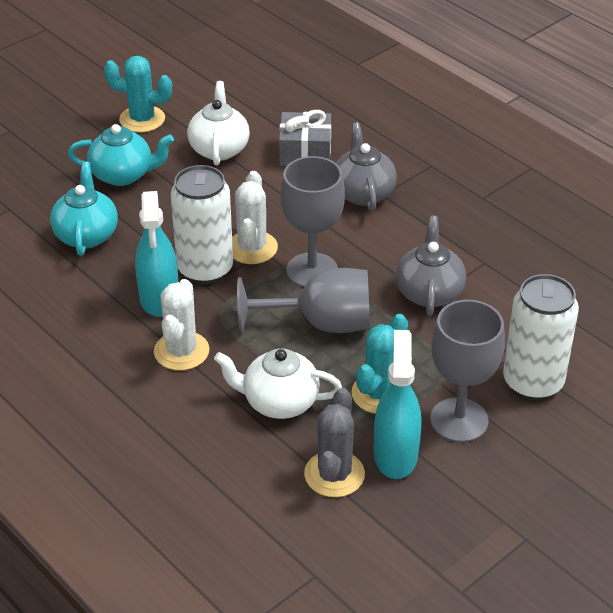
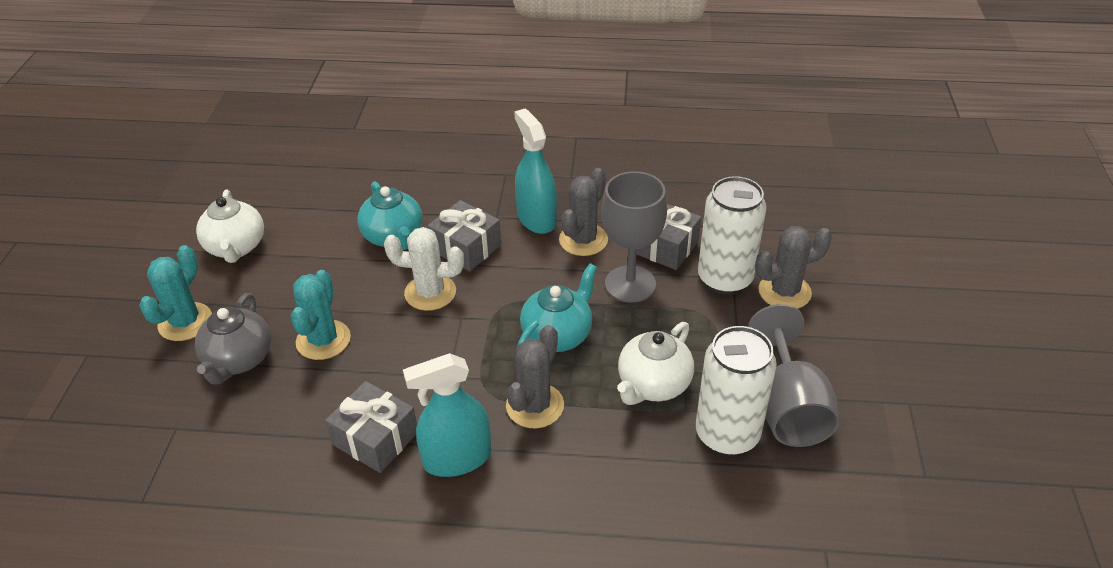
grey cactus: 1 -> 3
grey gift: 1 -> 3
grey goblet: 3 -> 2
grey teapot: 2 -> 1
white cactus: 2 -> 1

